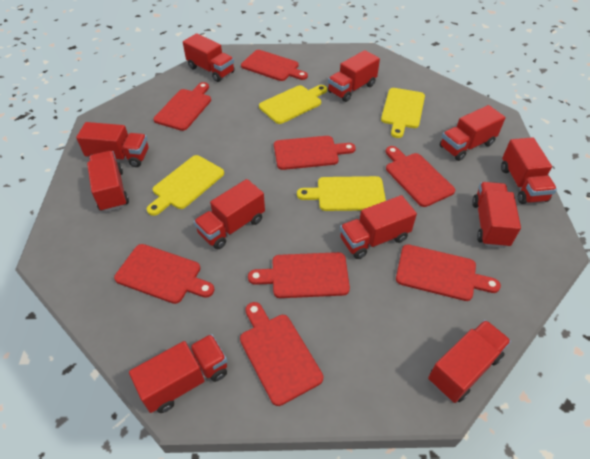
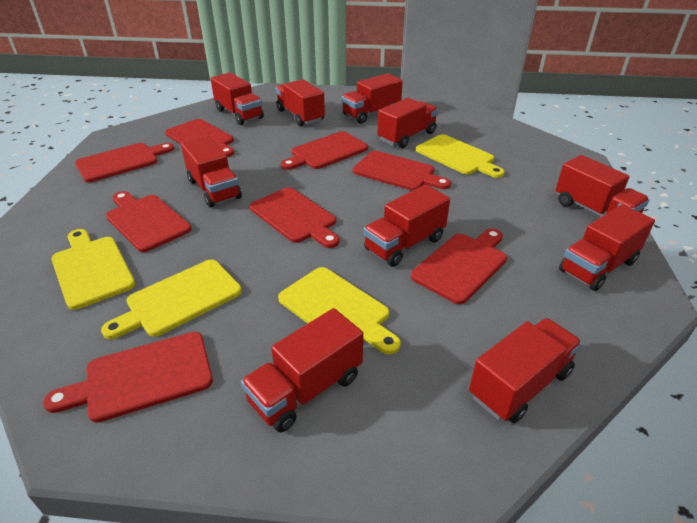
red truck: 11 -> 10

